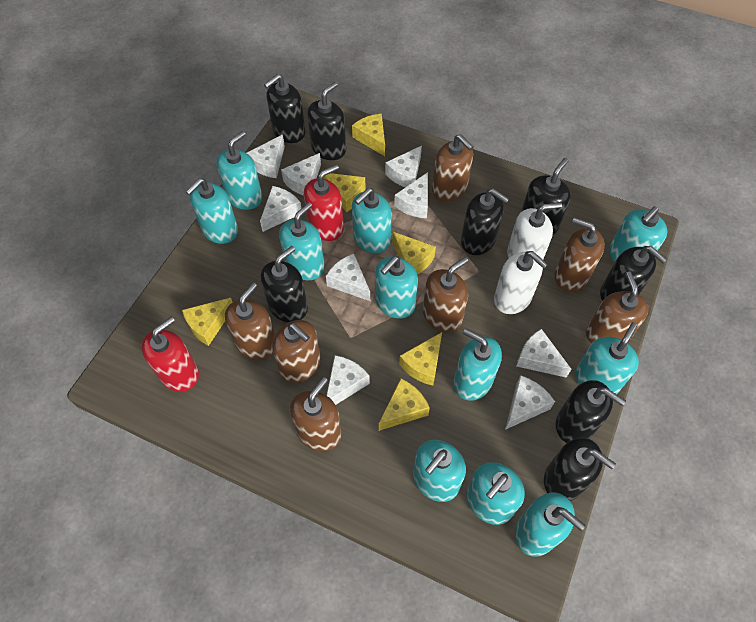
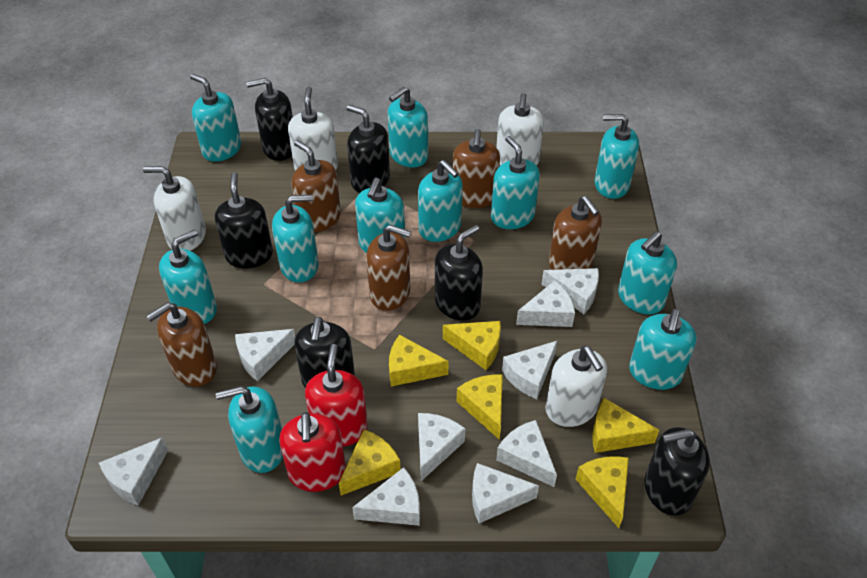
black soap dispenser: 8 -> 6
brown soap dispenser: 7 -> 5
white soap dispenser: 2 -> 4

